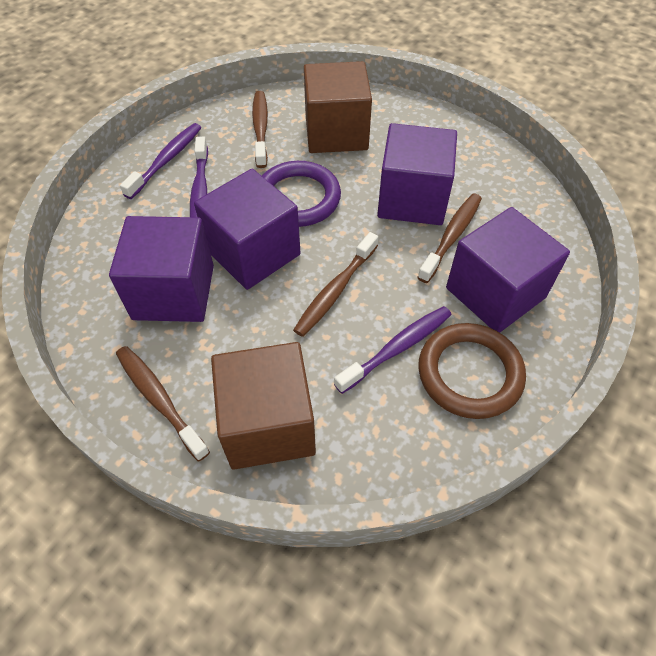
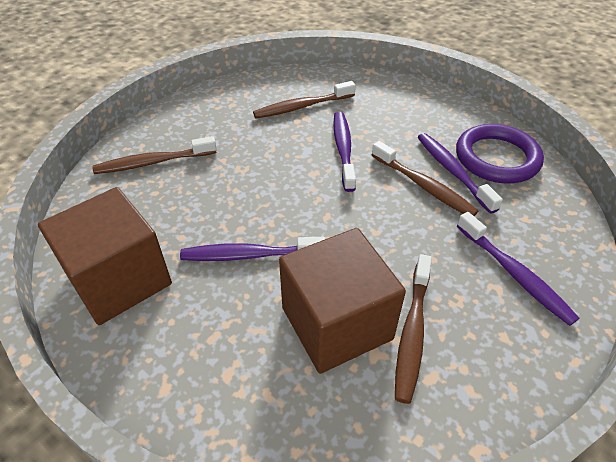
brown ring: 1 -> 0
purple cube: 4 -> 0
purple toothbrush: 3 -> 4

